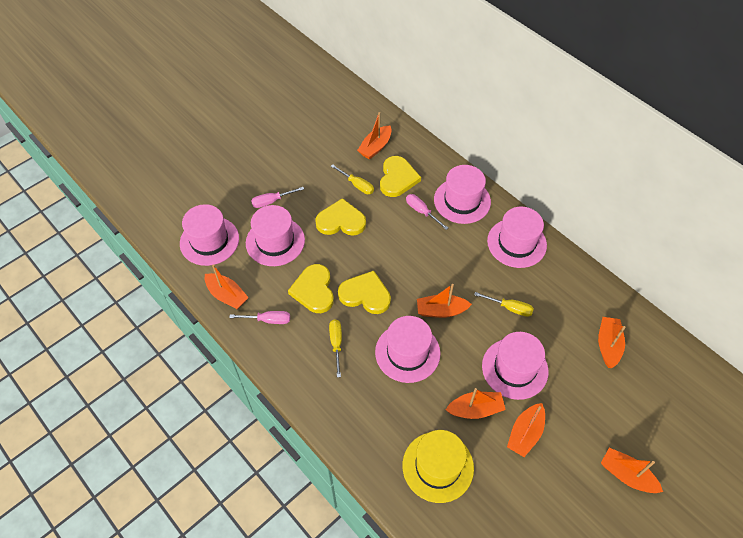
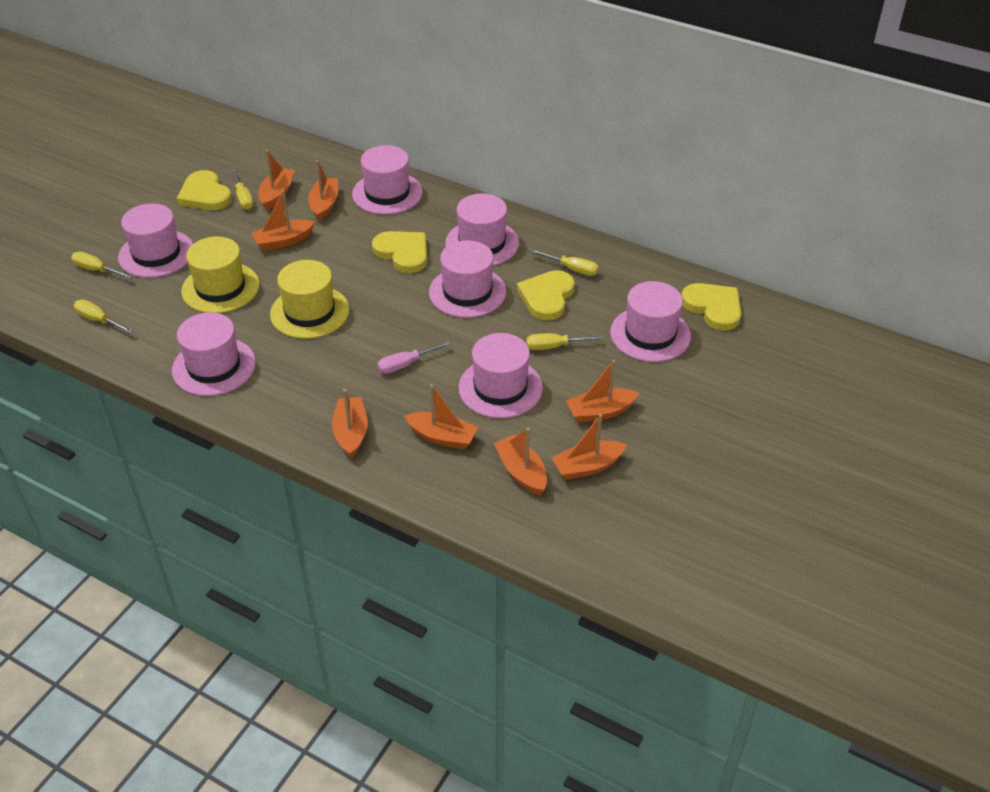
orange boat: 7 -> 8
pink hat: 6 -> 7
pink screwdriver: 3 -> 1
yellow hat: 1 -> 2
yellow screwdriver: 3 -> 5

